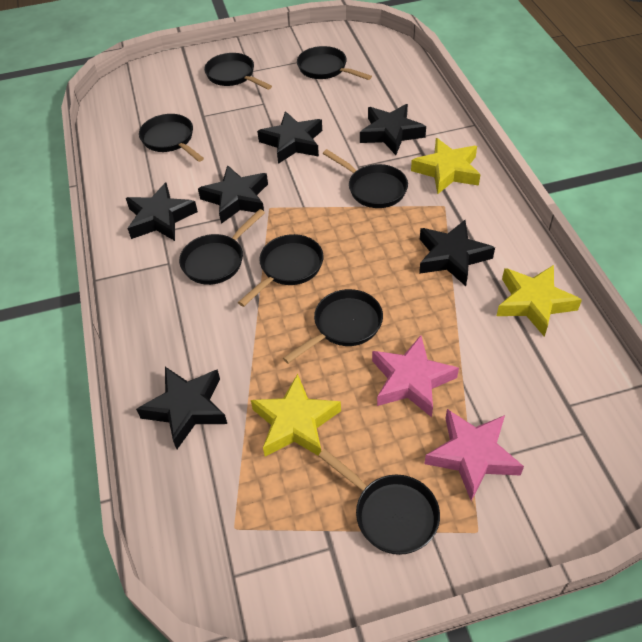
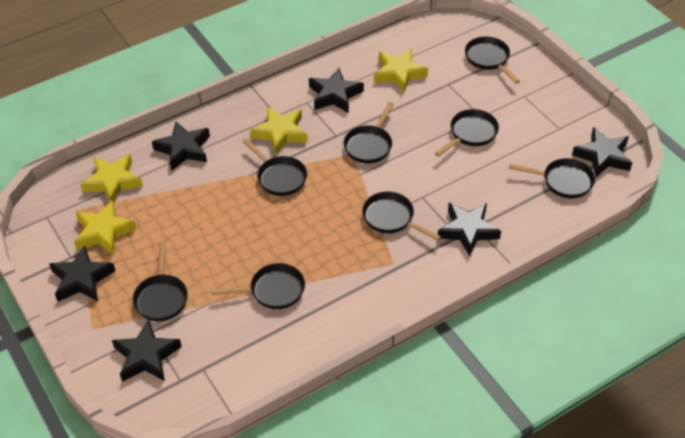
pink star: 2 -> 0
yellow star: 3 -> 4

